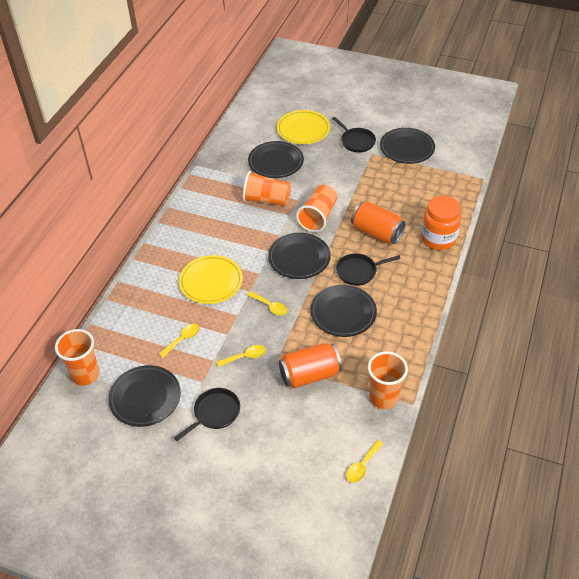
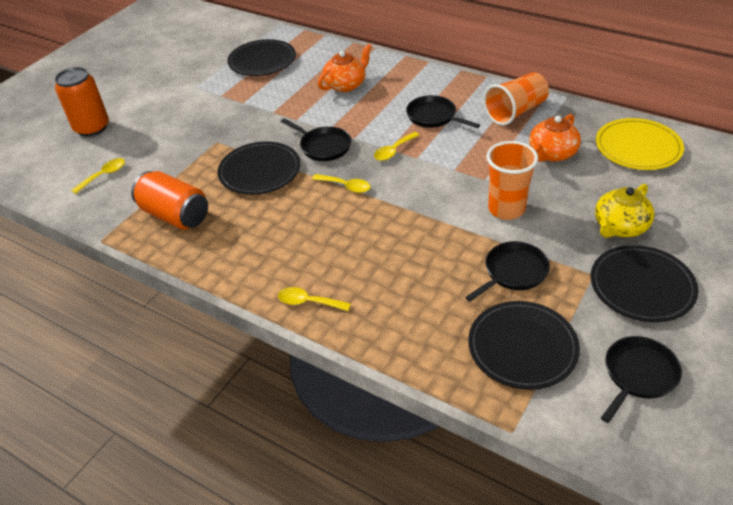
black pan: 3 -> 4
black plate: 5 -> 4
orange cup: 4 -> 2
orange jar: 1 -> 0
orange teapot: 0 -> 2
yellow plate: 2 -> 1
yellow teapot: 0 -> 1

